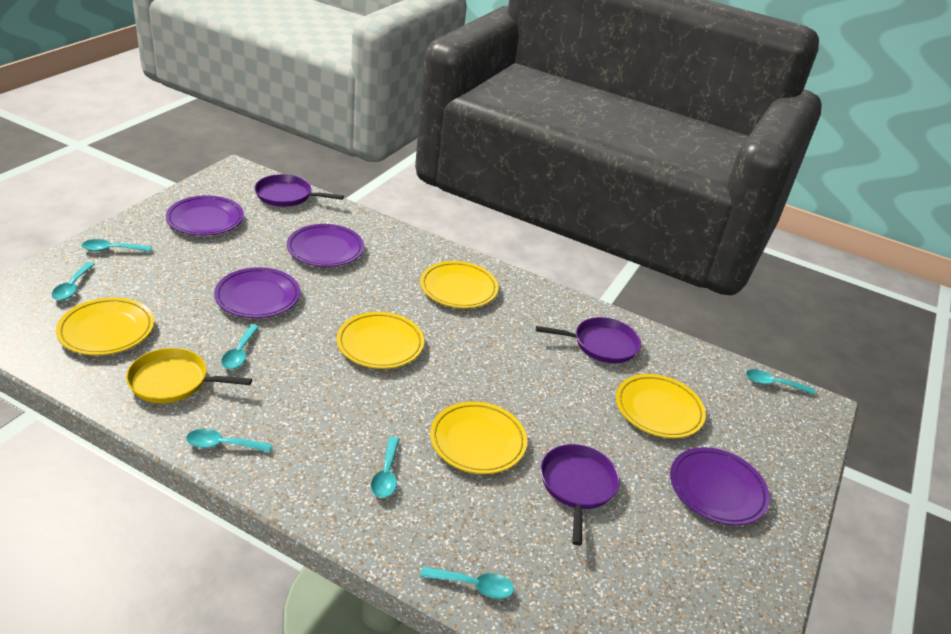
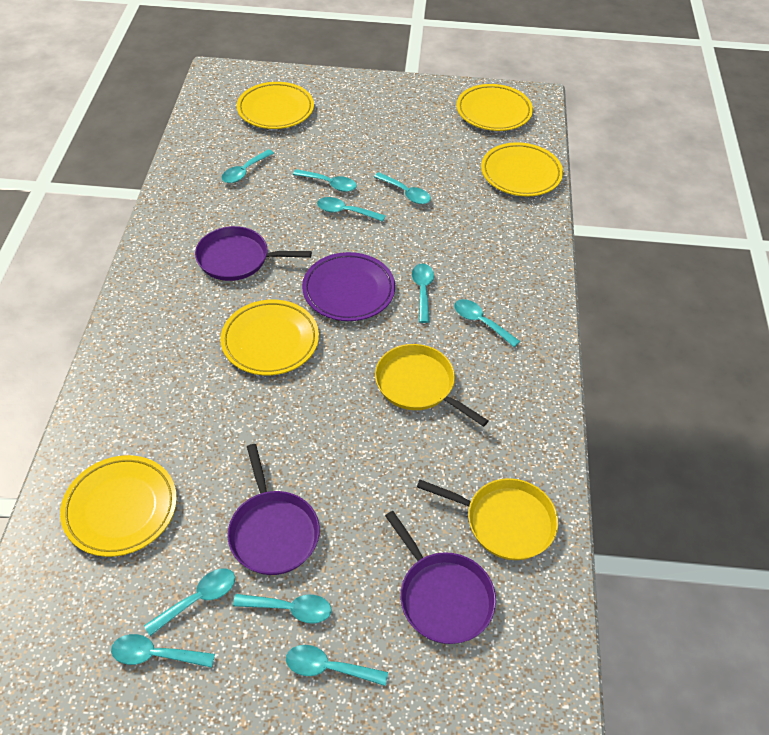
purple plate: 4 -> 1
turquoise spoon: 7 -> 10
yellow pan: 1 -> 2

